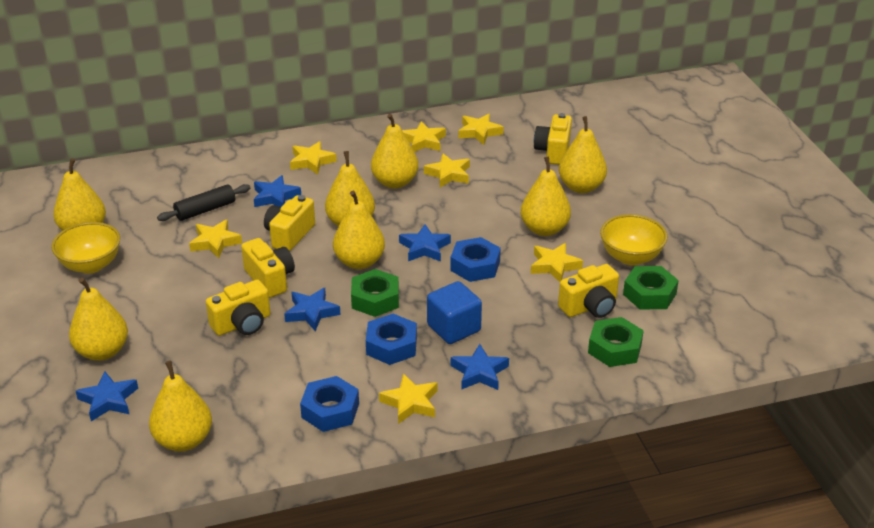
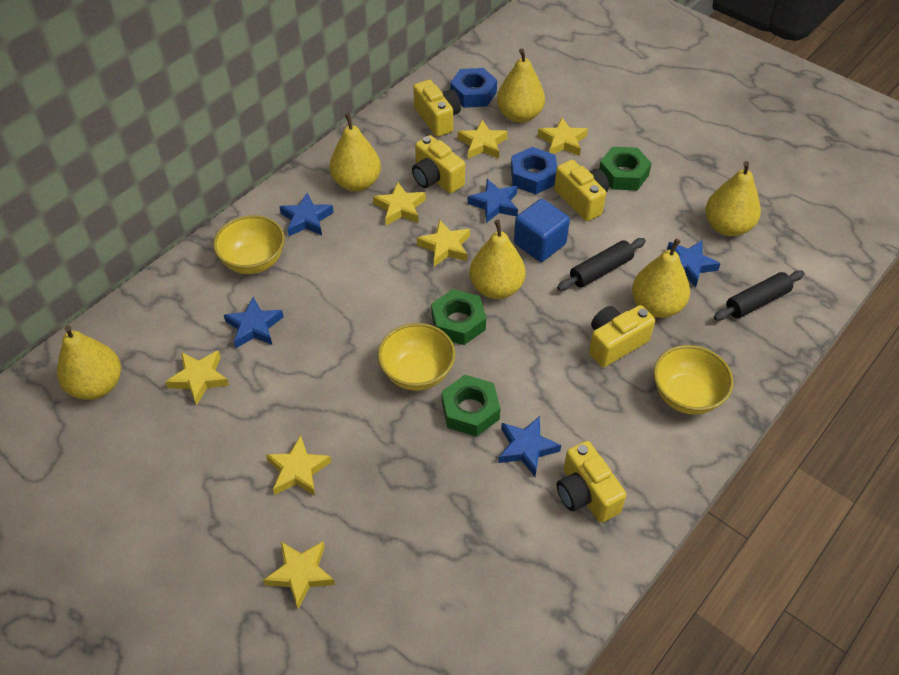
black rolling pin: 1 -> 2
blue nut: 3 -> 2
yellow bowl: 2 -> 3
yellow pear: 8 -> 6

